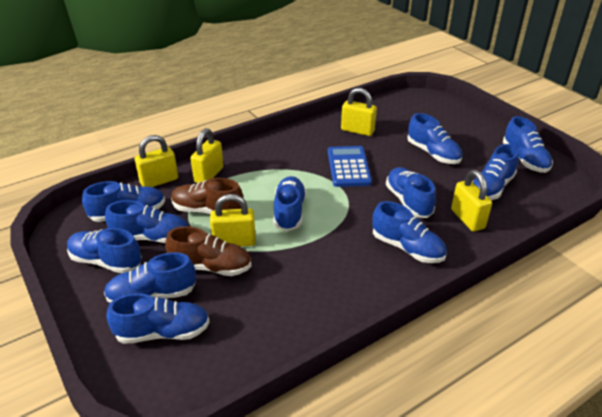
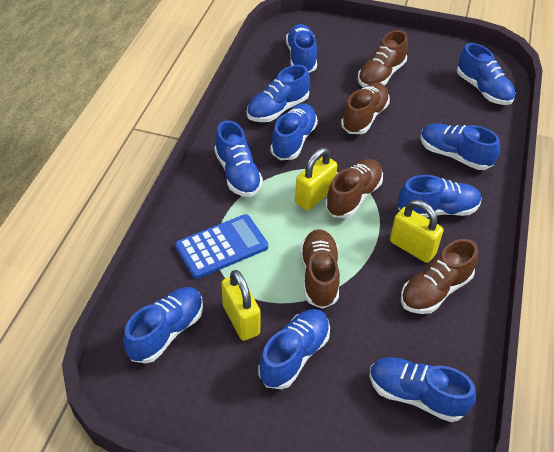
blue shoe: 11 -> 10
brown shoe: 2 -> 5
yellow padlock: 5 -> 3

